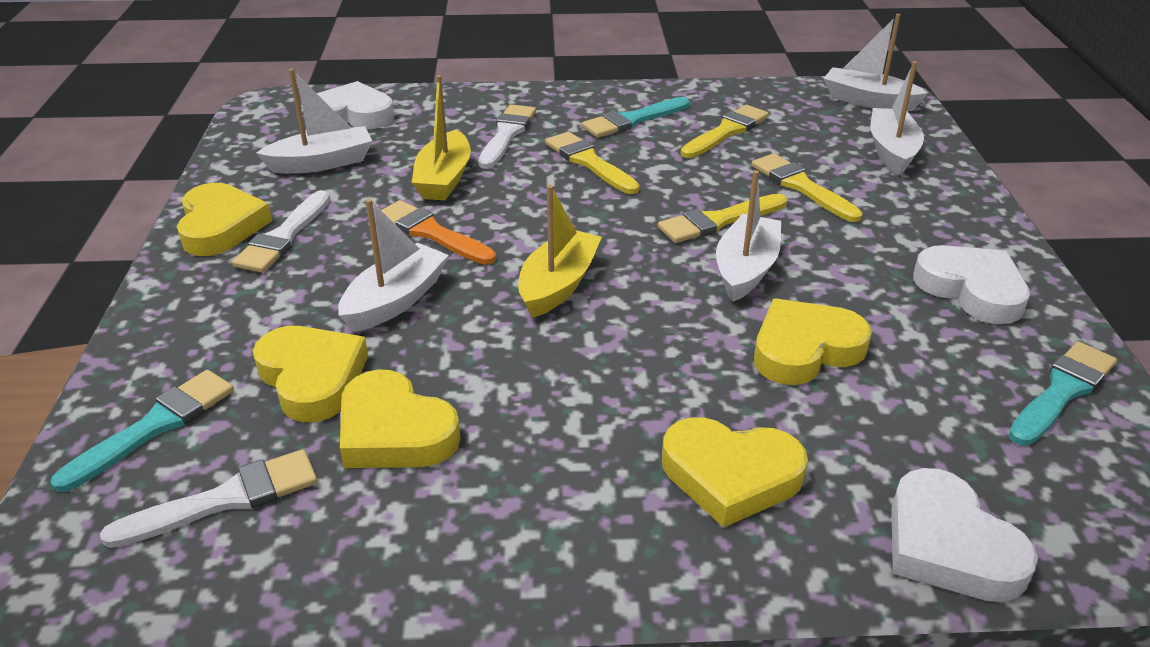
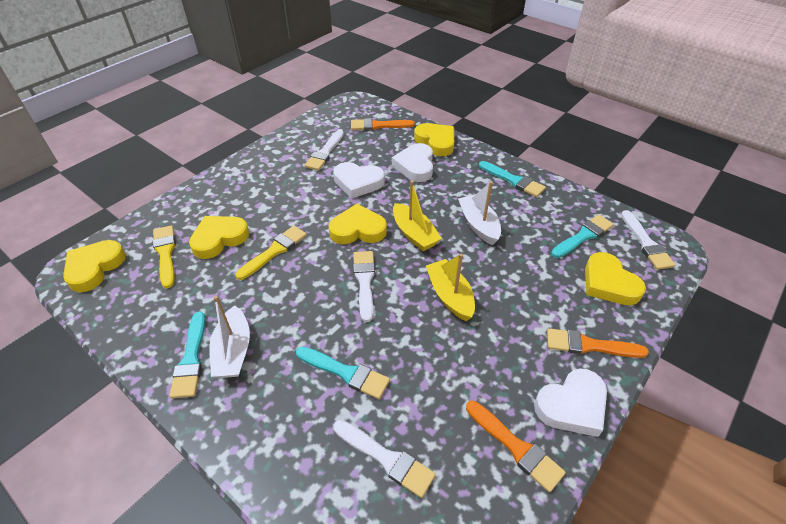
orange brush: 1 -> 3
turquoise brush: 3 -> 4
white boat: 5 -> 2
white brush: 3 -> 4
yellow brush: 4 -> 2

